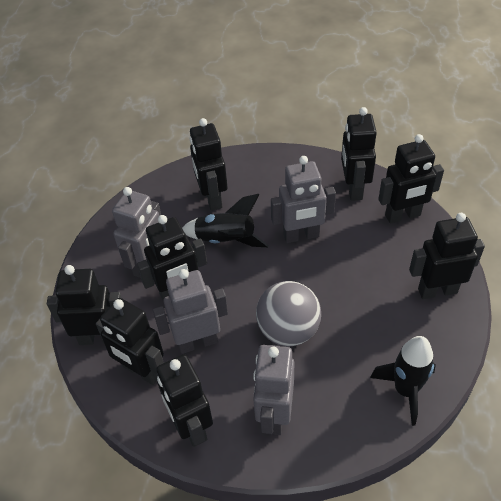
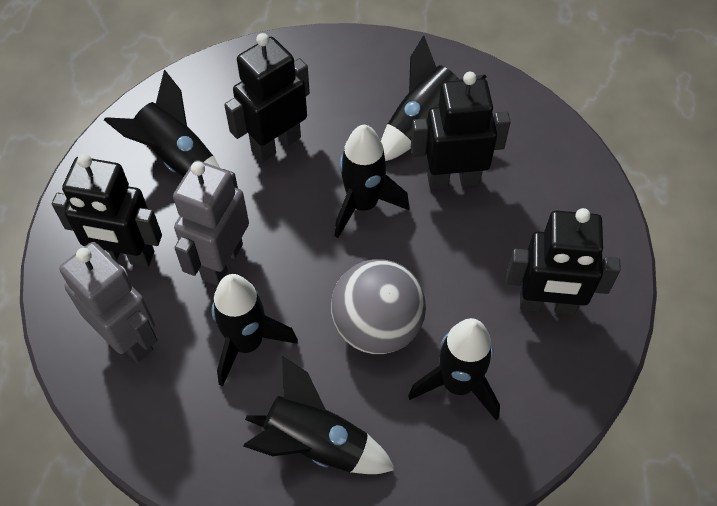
black robot: 8 -> 4
black rocket: 2 -> 6
grey robot: 4 -> 2

